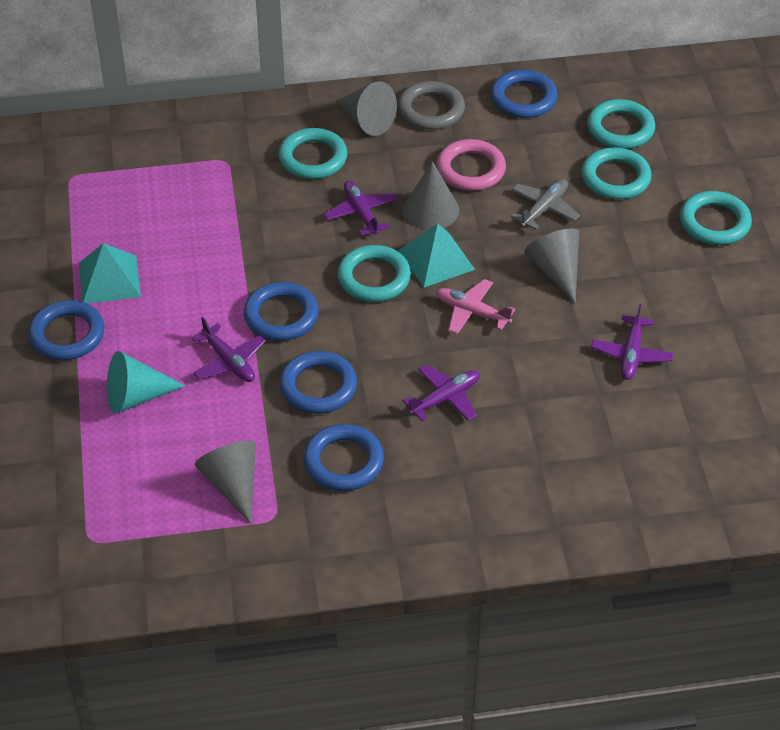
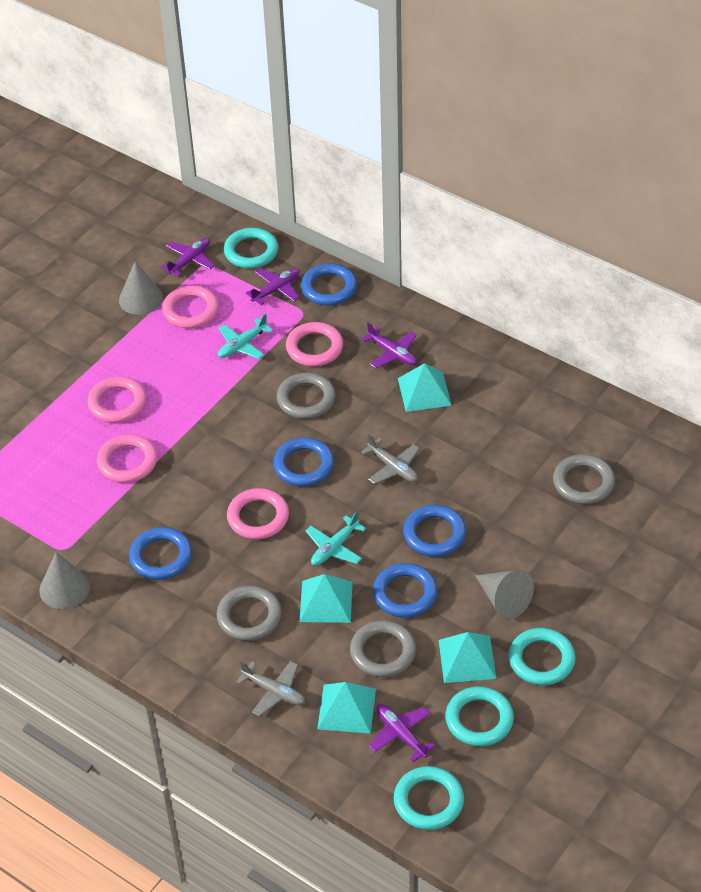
grey cone: 4 -> 3
grey plane: 1 -> 2
grey ring: 1 -> 4
pink plane: 1 -> 0
pink ring: 1 -> 5
turquoise cone: 1 -> 0
turquoise plane: 0 -> 2
turquoise pyramid: 2 -> 4
turquoise ring: 5 -> 4

